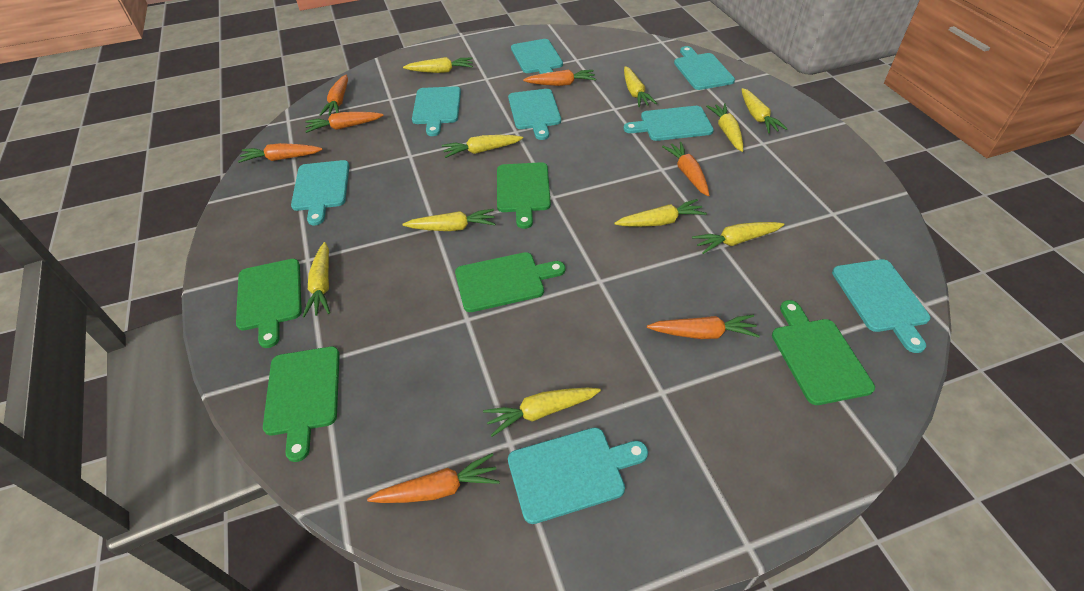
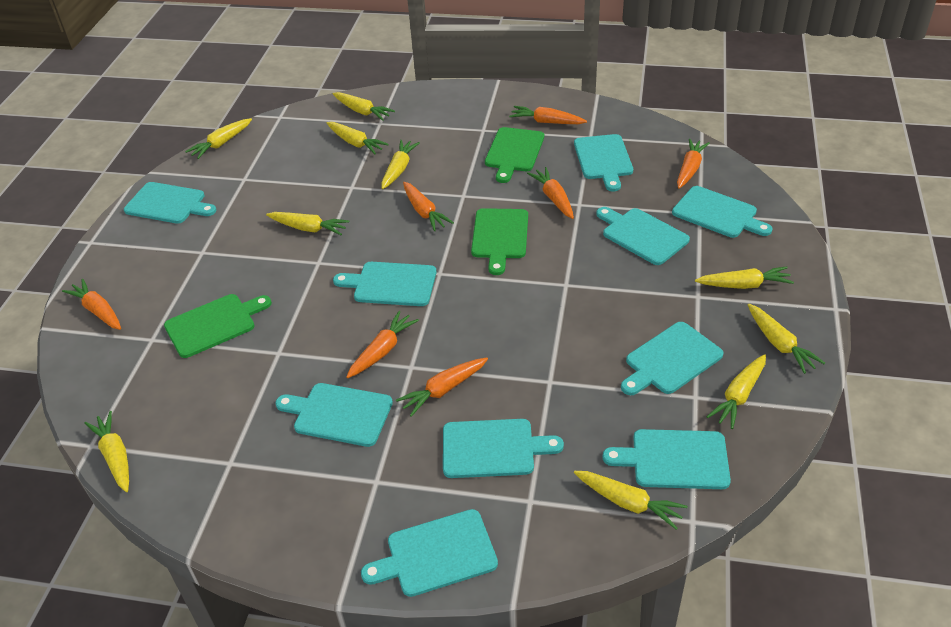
green cutting board: 5 -> 3
turquoise cutting board: 8 -> 10

